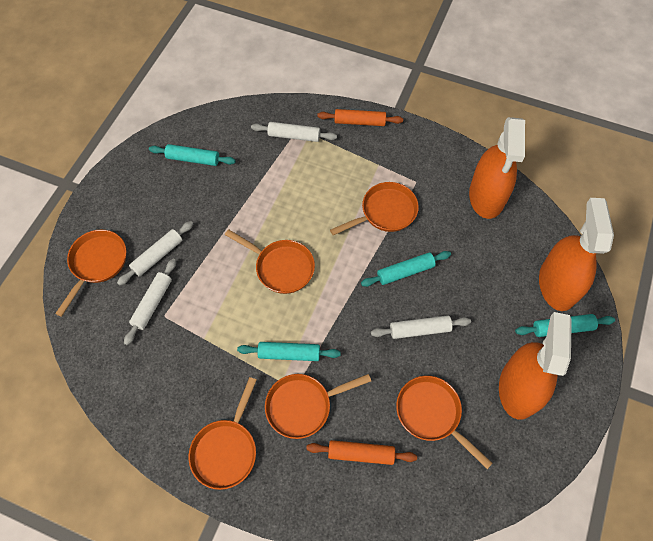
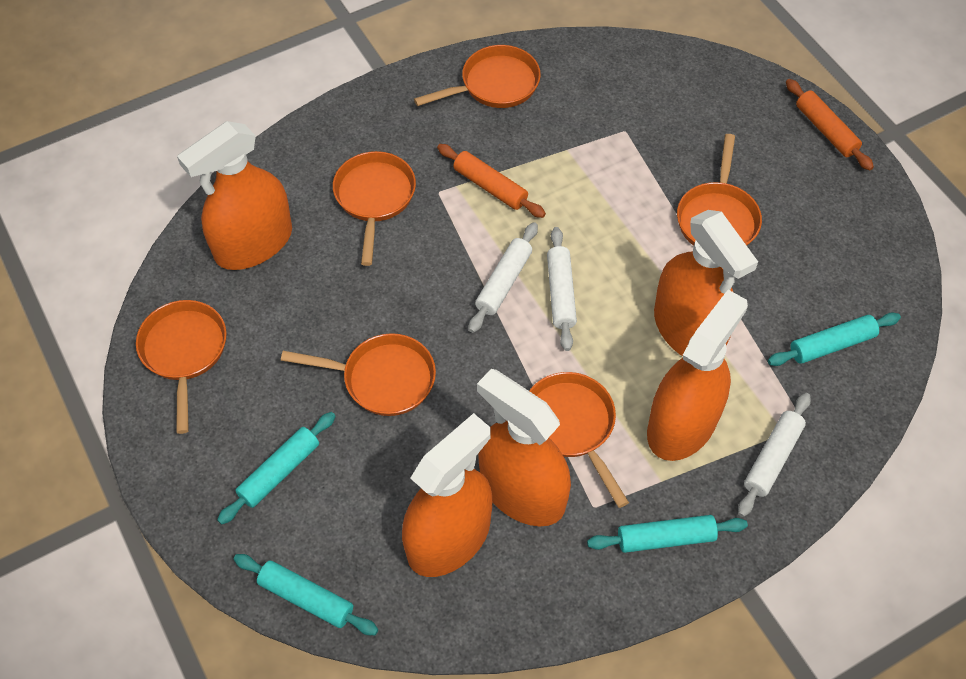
orange spray bottle: 3 -> 5
white rolling pin: 4 -> 3

